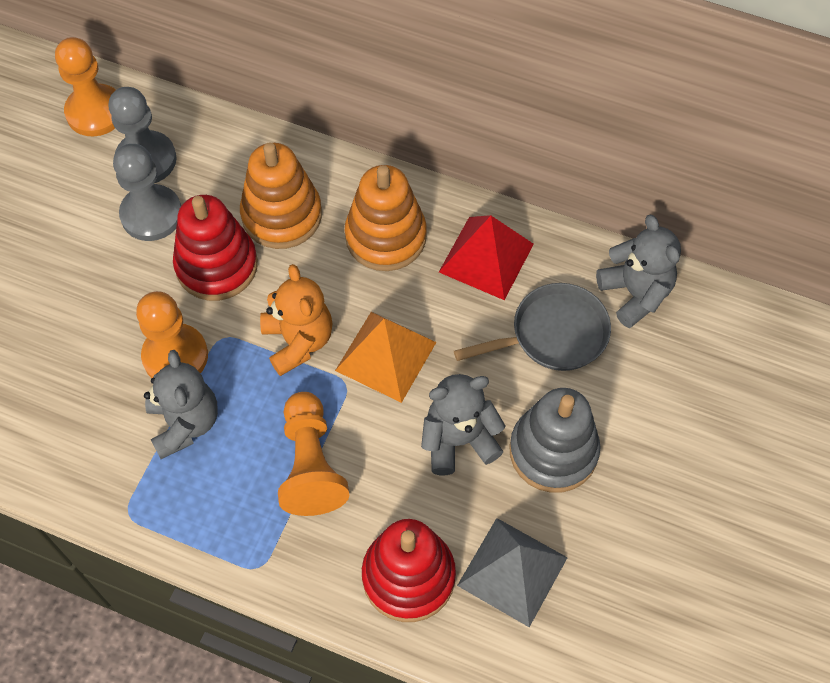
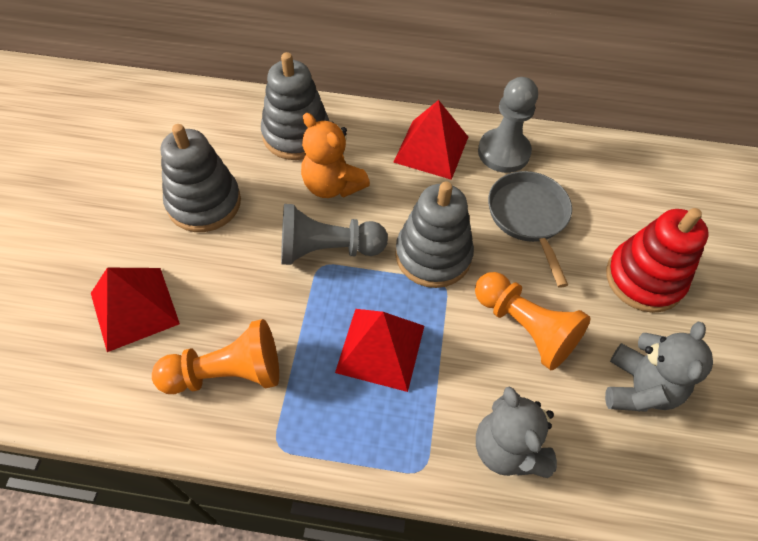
grey pyramid: 1 -> 0
grey stacking toy: 1 -> 3
grey teddy bear: 3 -> 2
orange pawn: 3 -> 2
orange pyramid: 1 -> 0
orange stacking toy: 2 -> 0
red pyramid: 1 -> 3
red stacking toy: 2 -> 1

